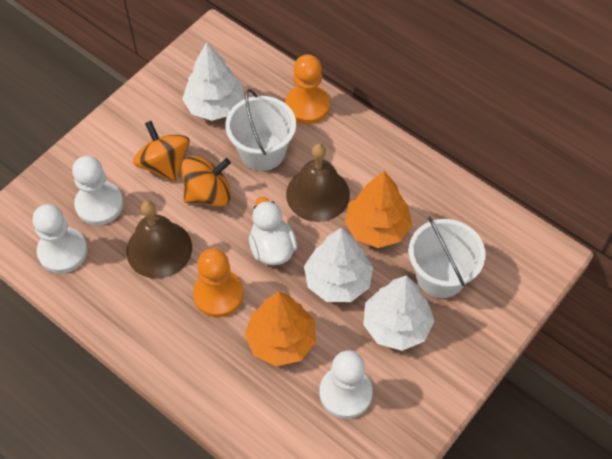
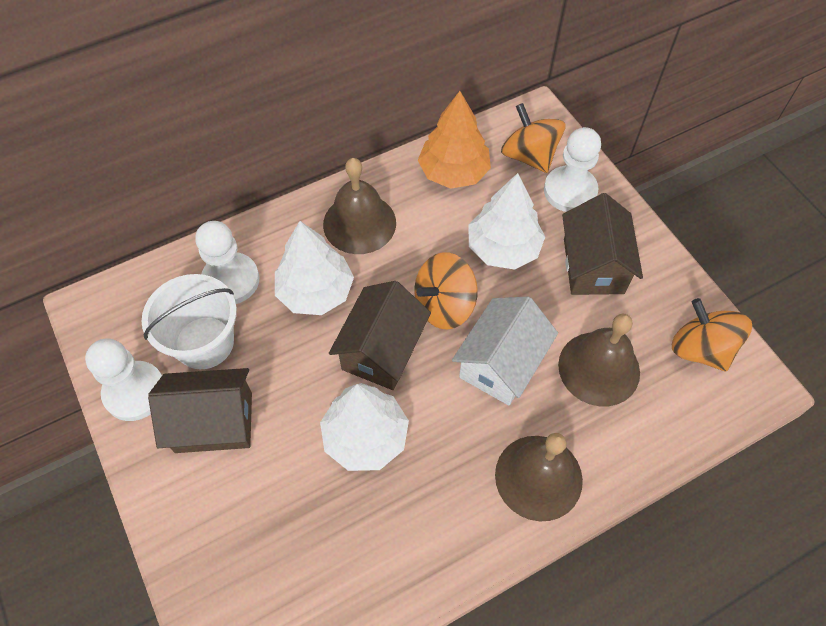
brown bell: 2 -> 3
brown house: 0 -> 3
orange pawn: 2 -> 0
orange spinning top: 2 -> 3
orange tree: 2 -> 1
white bucket: 2 -> 1
white duck: 1 -> 0
white house: 0 -> 1

